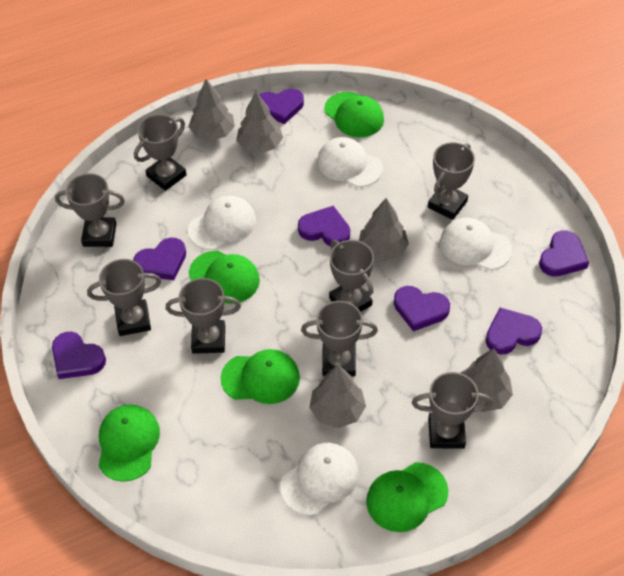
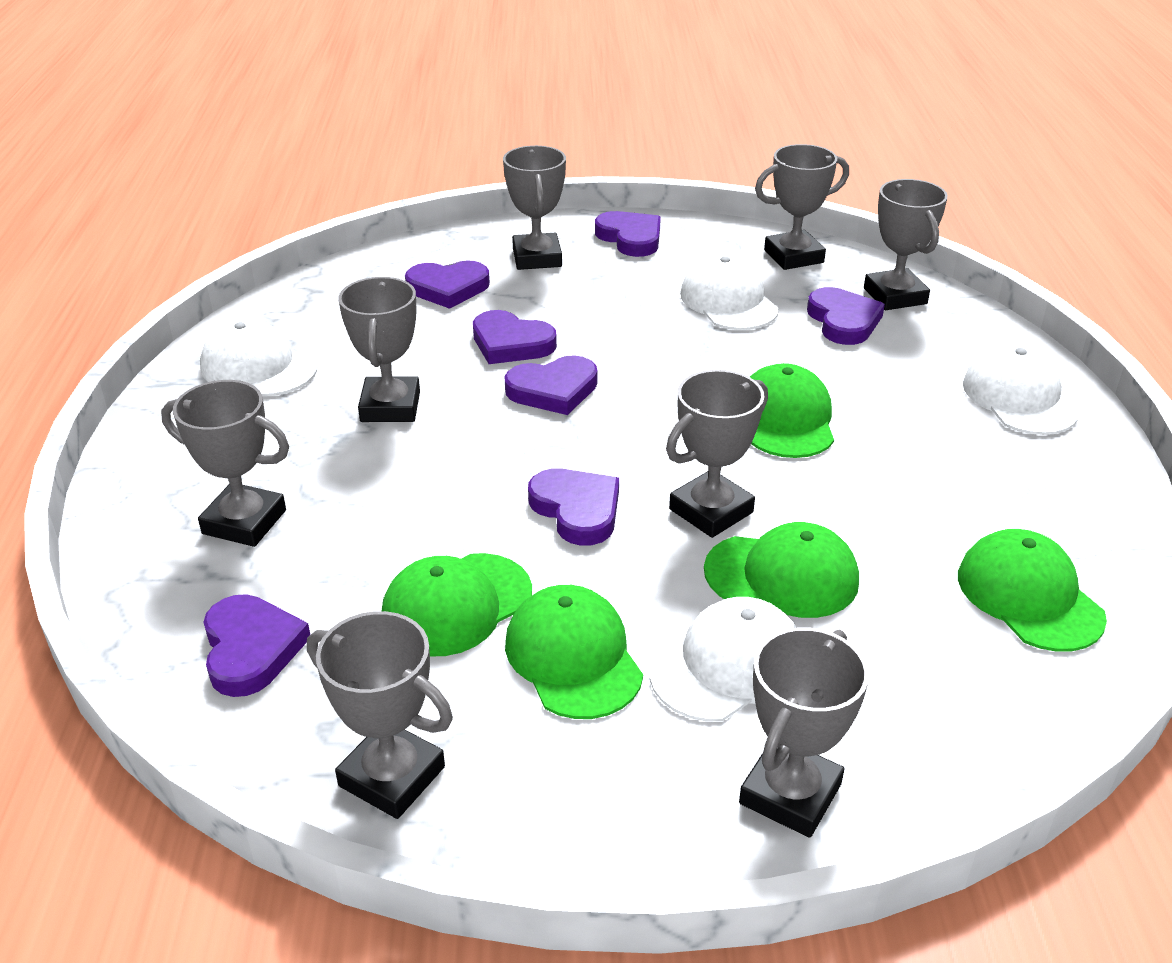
grey tree: 5 -> 0

